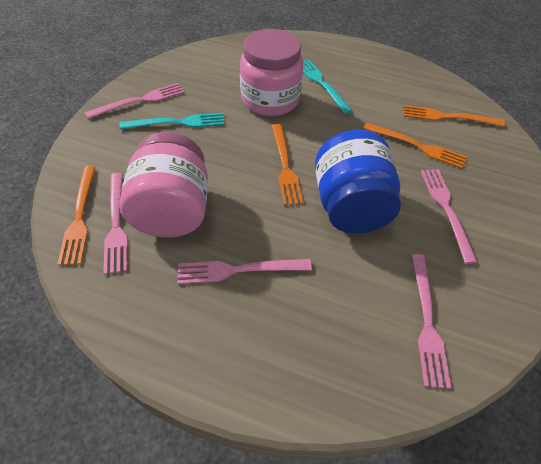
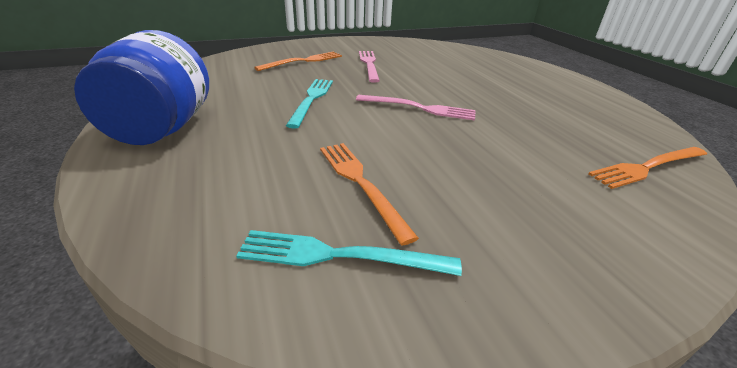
orange fork: 4 -> 3
pink fork: 5 -> 2
pink jar: 2 -> 0

